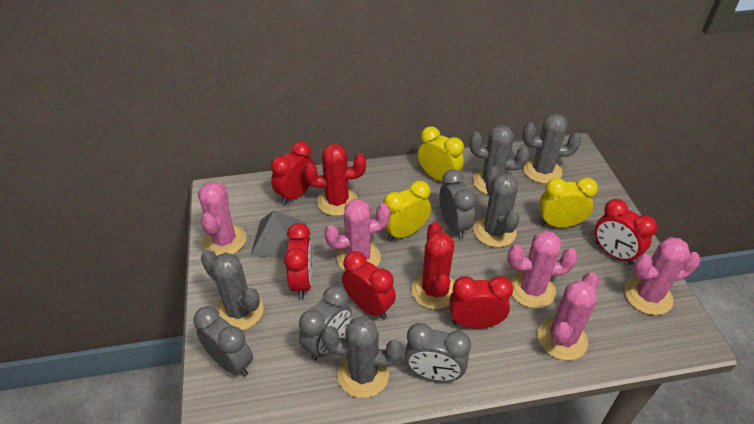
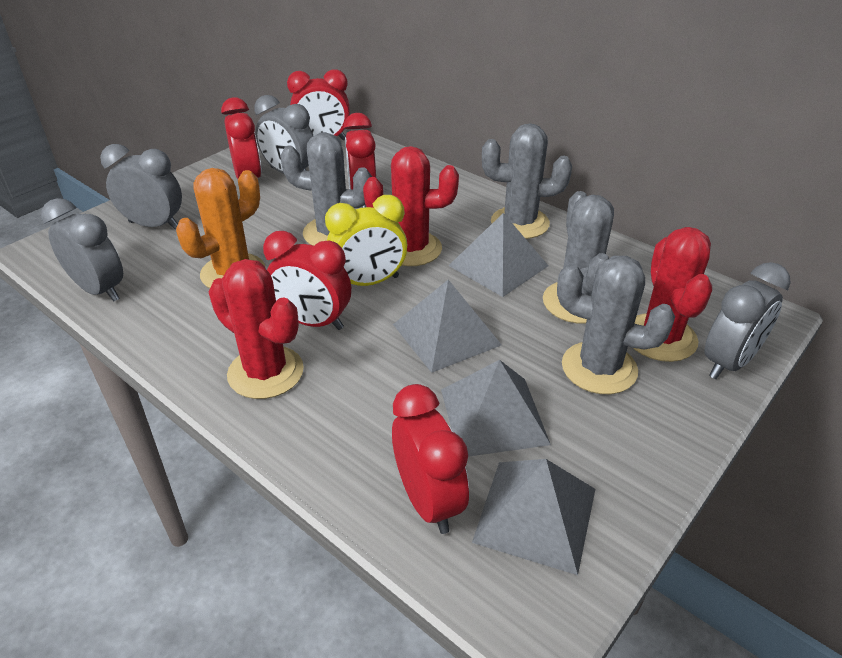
grey cactus: 5 -> 4
grey pyramid: 1 -> 4
orange cactus: 0 -> 1
pink cactus: 5 -> 0
red cactus: 2 -> 3
yellow clock: 3 -> 1

